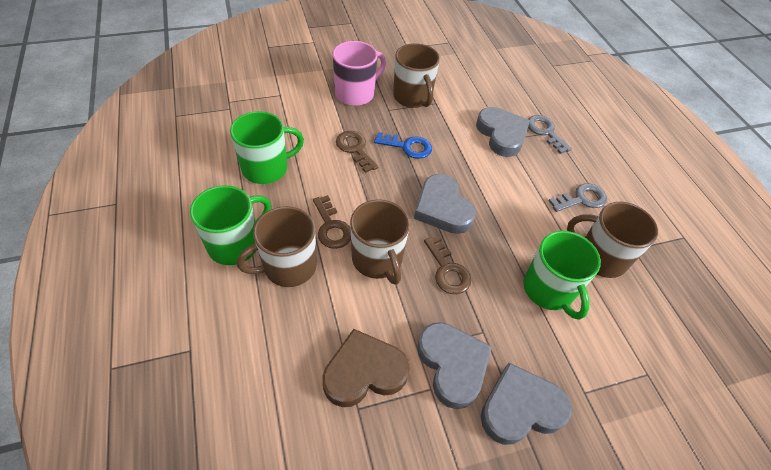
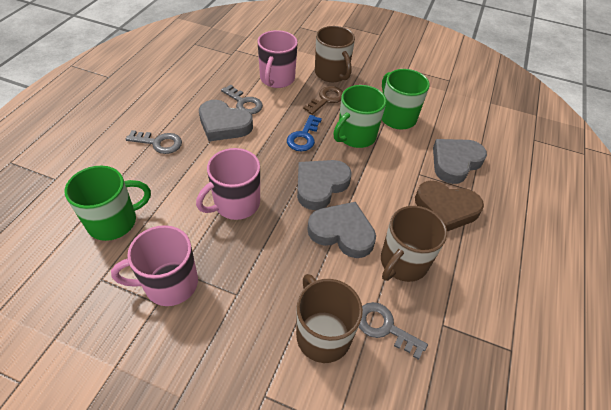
brown key: 3 -> 1
brown mug: 4 -> 3
grey key: 2 -> 3
pink mug: 1 -> 3

